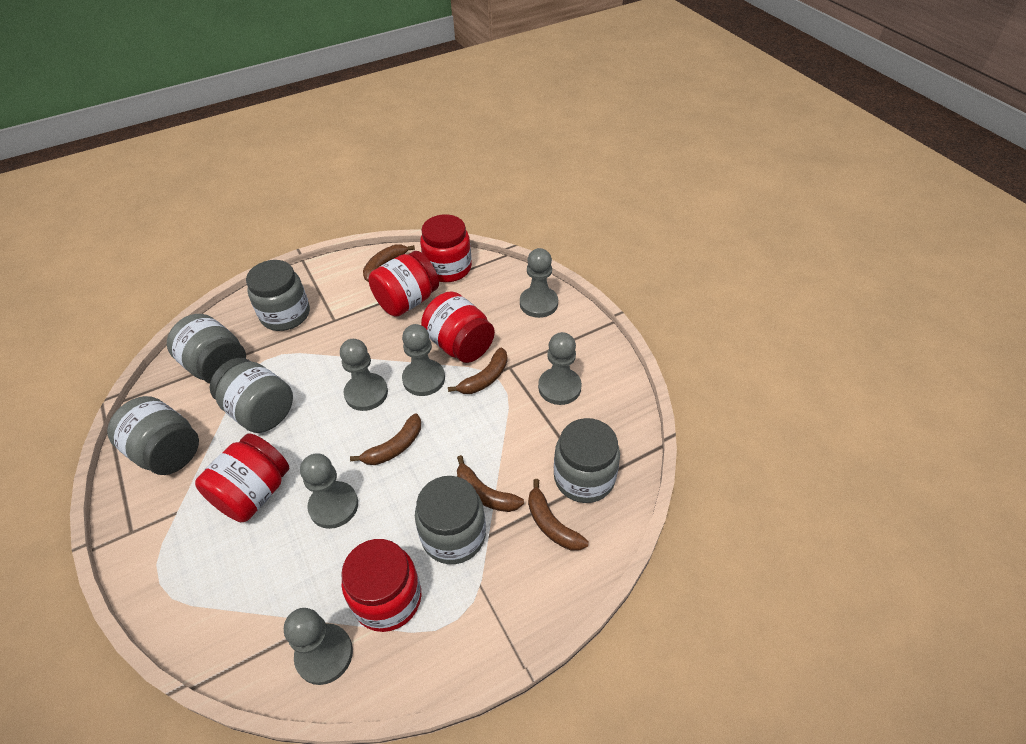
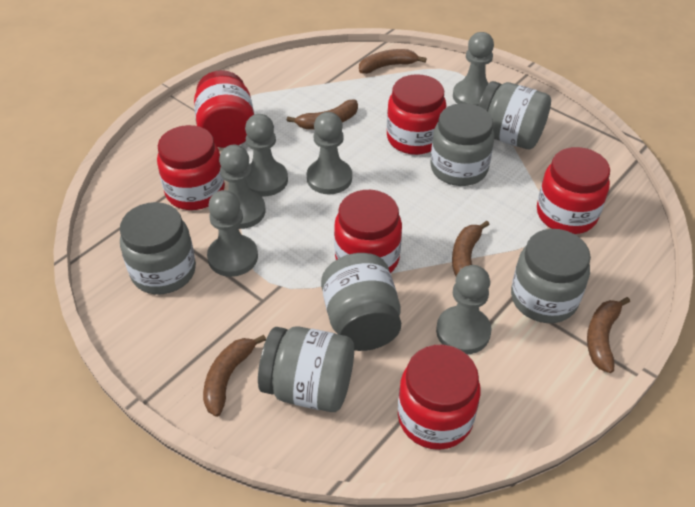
red jar: 5 -> 6

